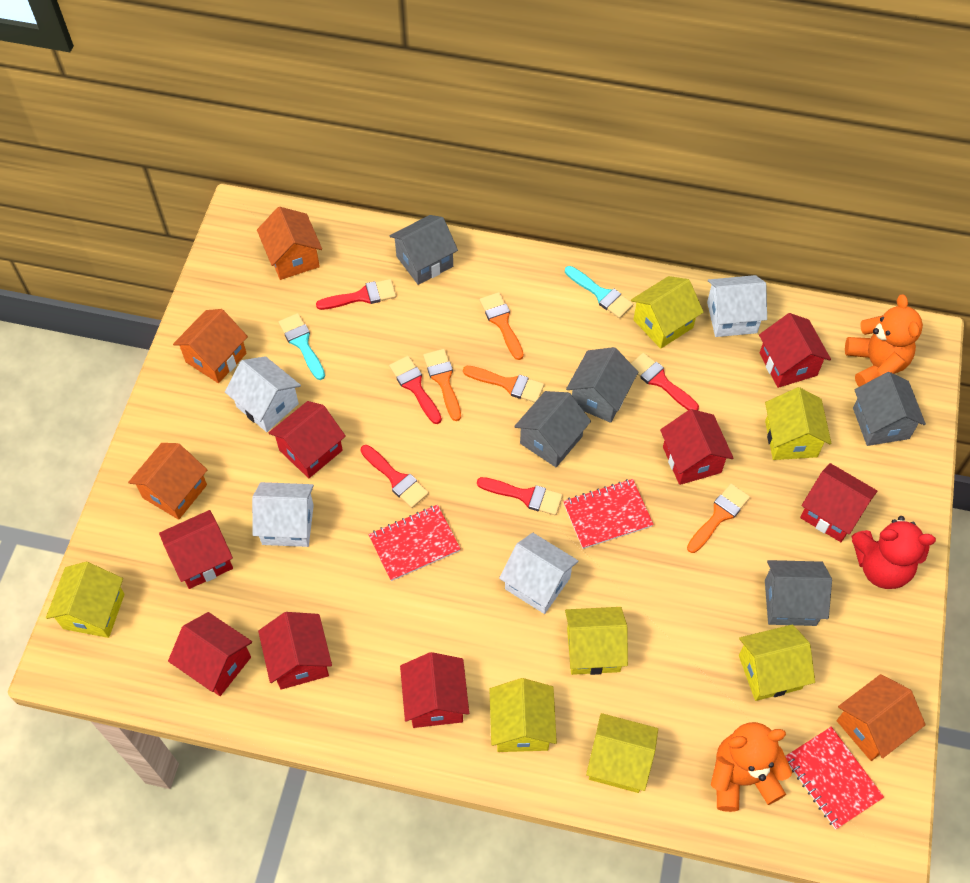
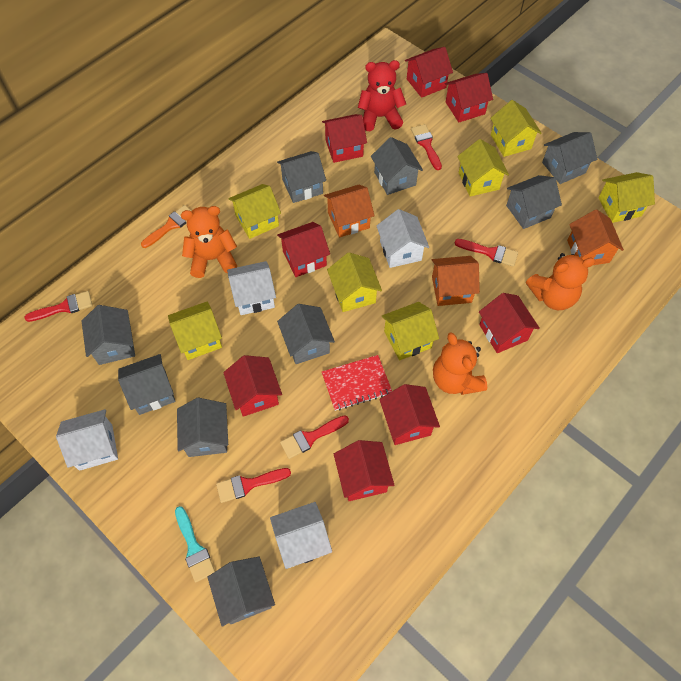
grey house: 5 -> 9
orange brush: 4 -> 1
orange house: 4 -> 3
orange teddy bear: 2 -> 3
red notebook: 3 -> 1
turquoise brush: 2 -> 1

